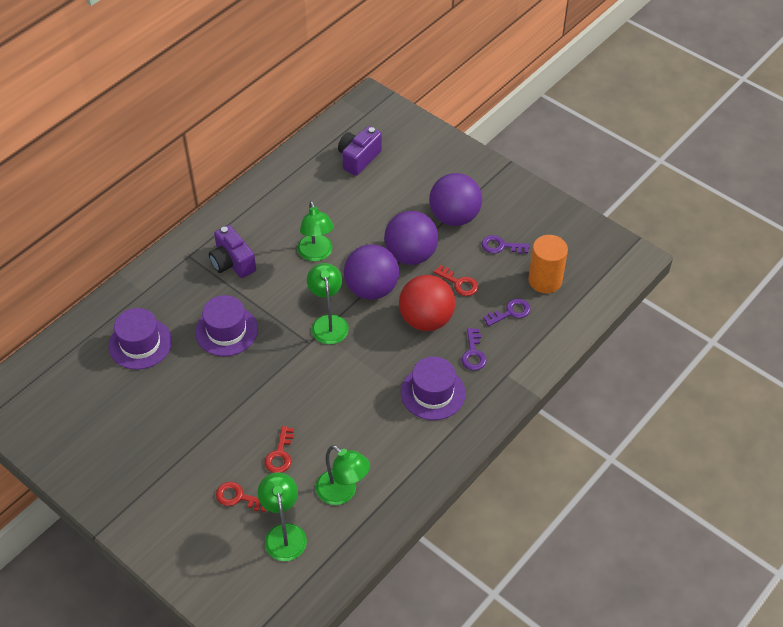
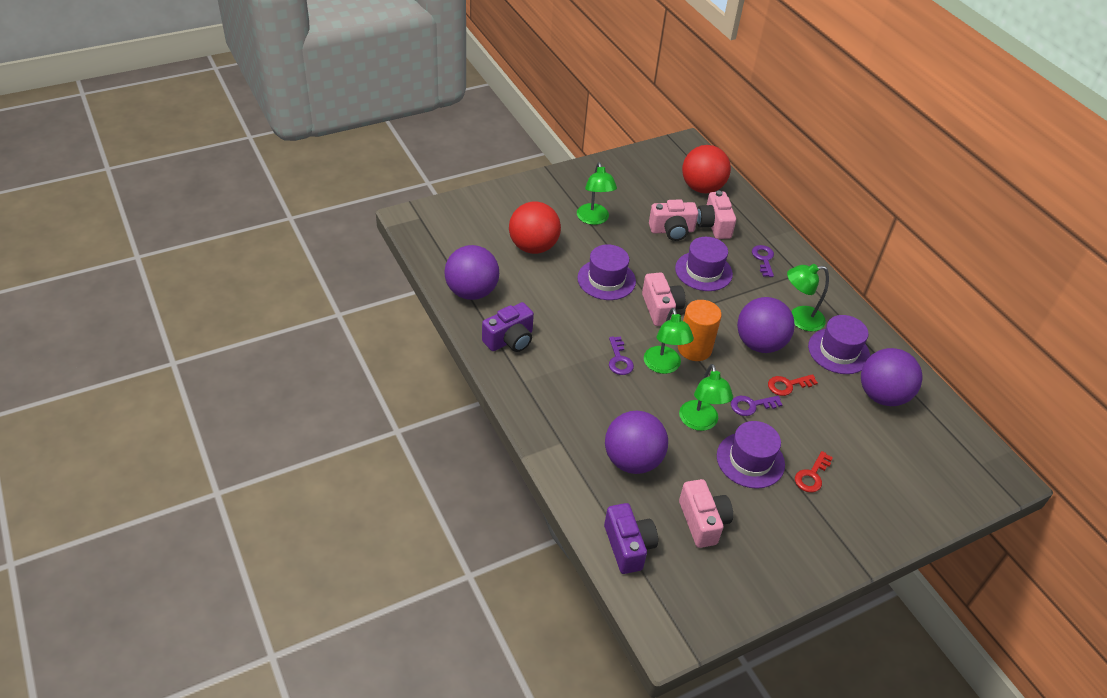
pink camera: 0 -> 4
purple ball: 3 -> 4
purple hat: 3 -> 4
red ball: 1 -> 2
red key: 3 -> 2

